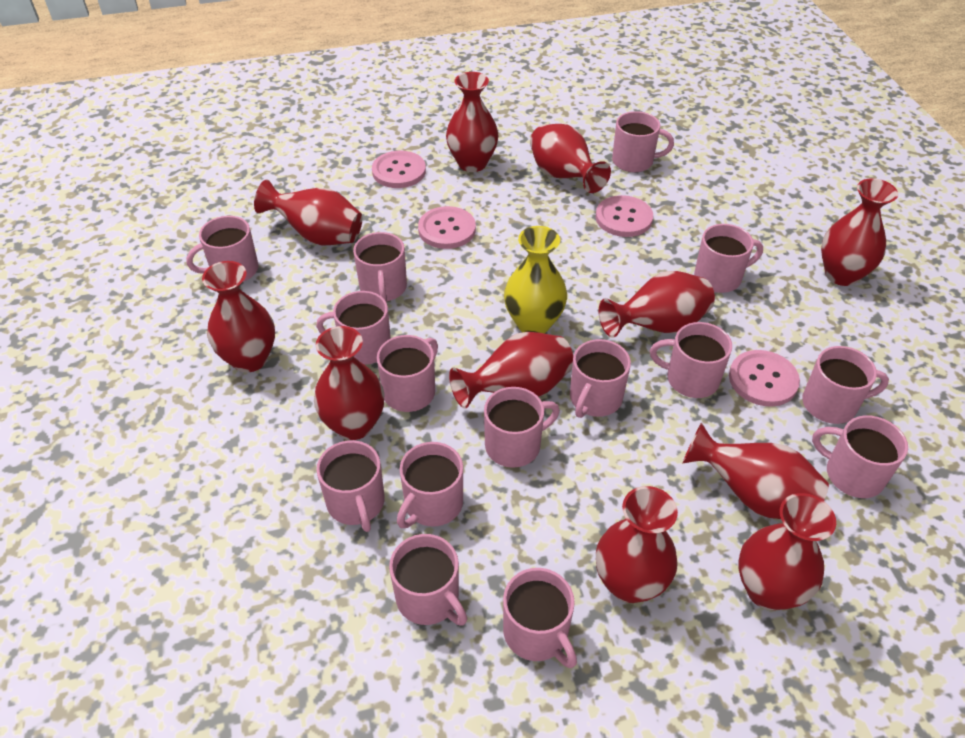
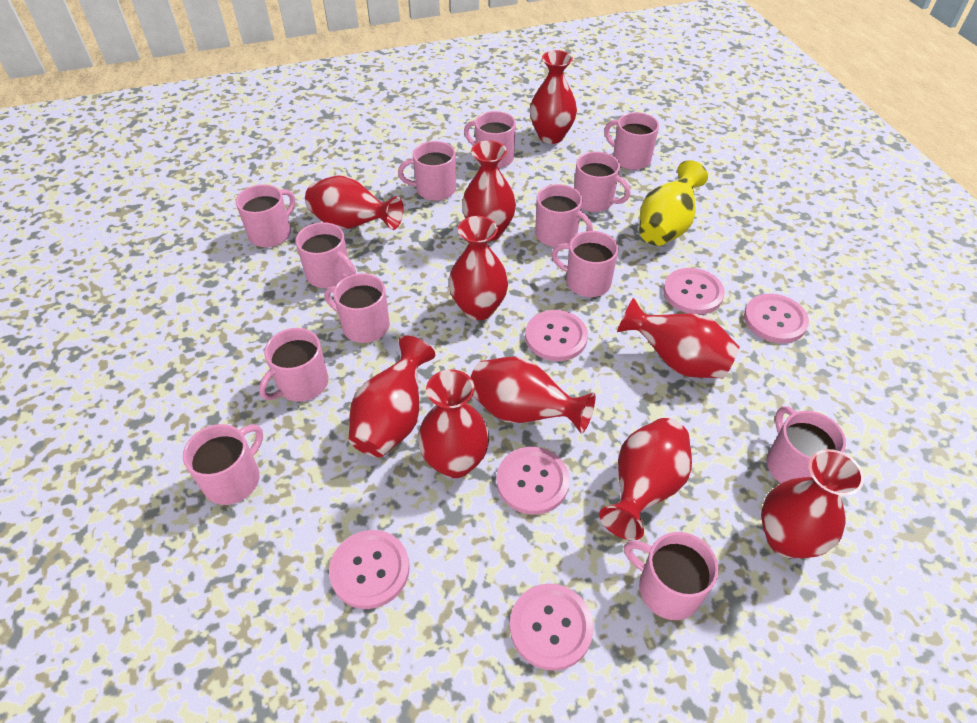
pink button: 4 -> 6
pink mug: 15 -> 13
red vase: 11 -> 10

